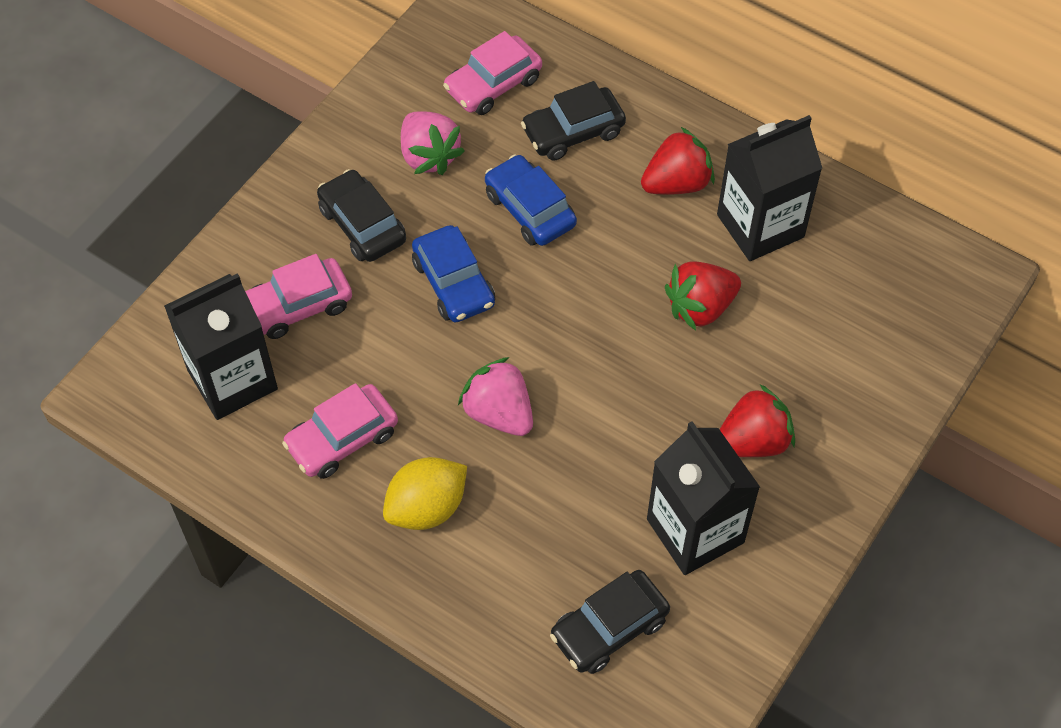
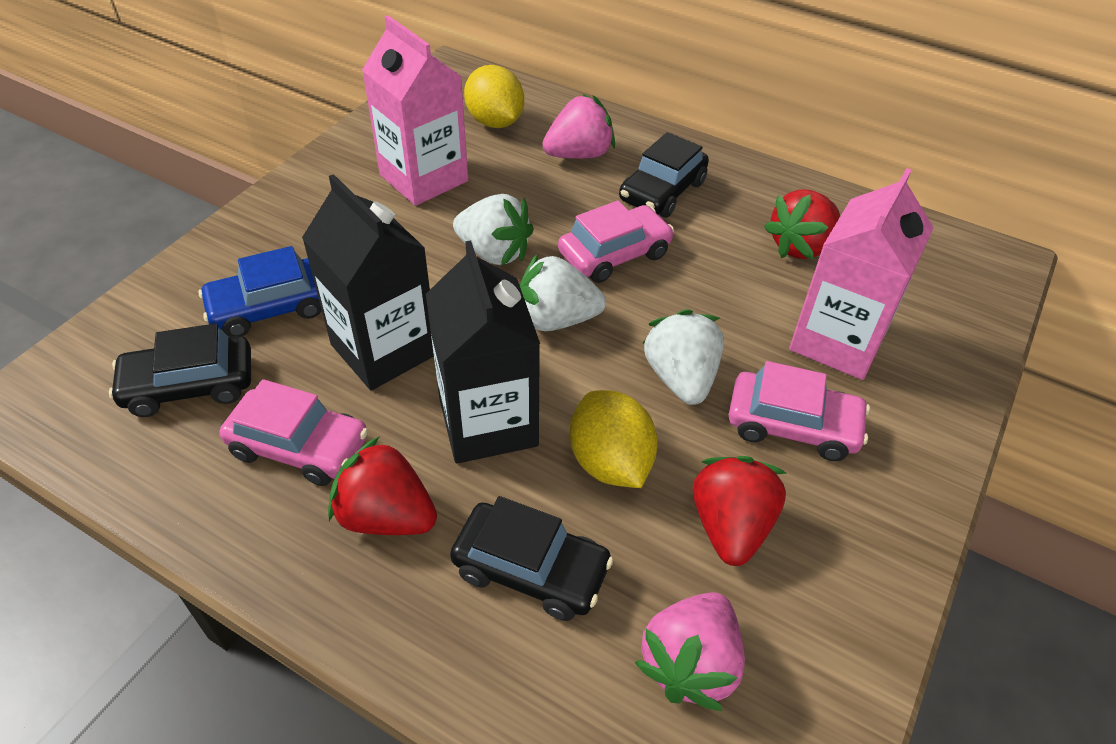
black carton: 3 -> 2
blue car: 2 -> 1
pink carton: 0 -> 2
white strawberry: 0 -> 3
yellow lemon: 1 -> 2

